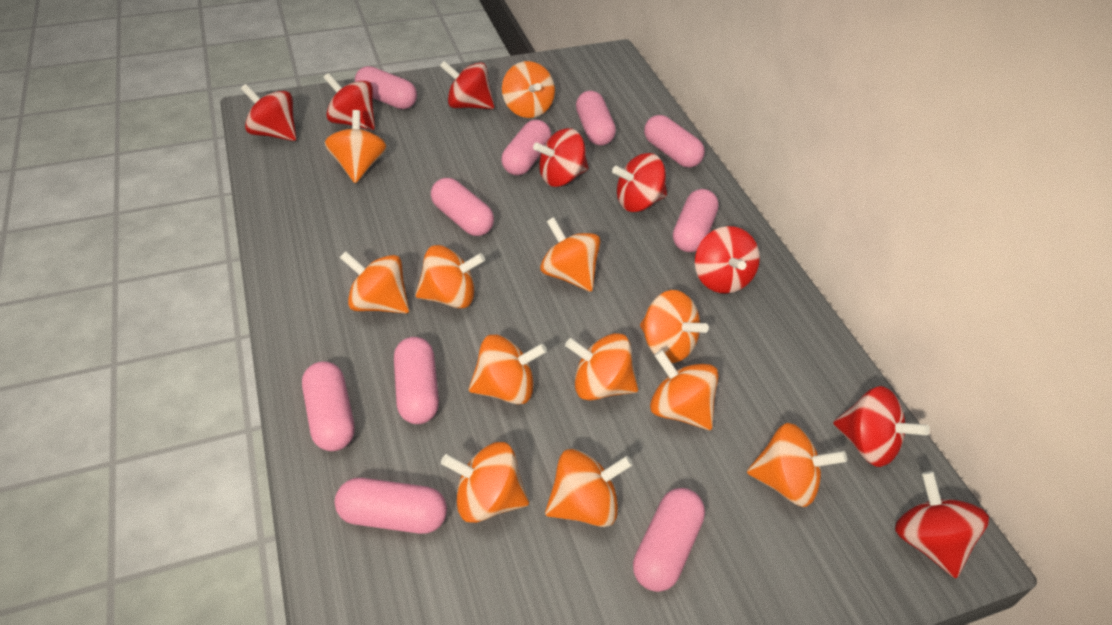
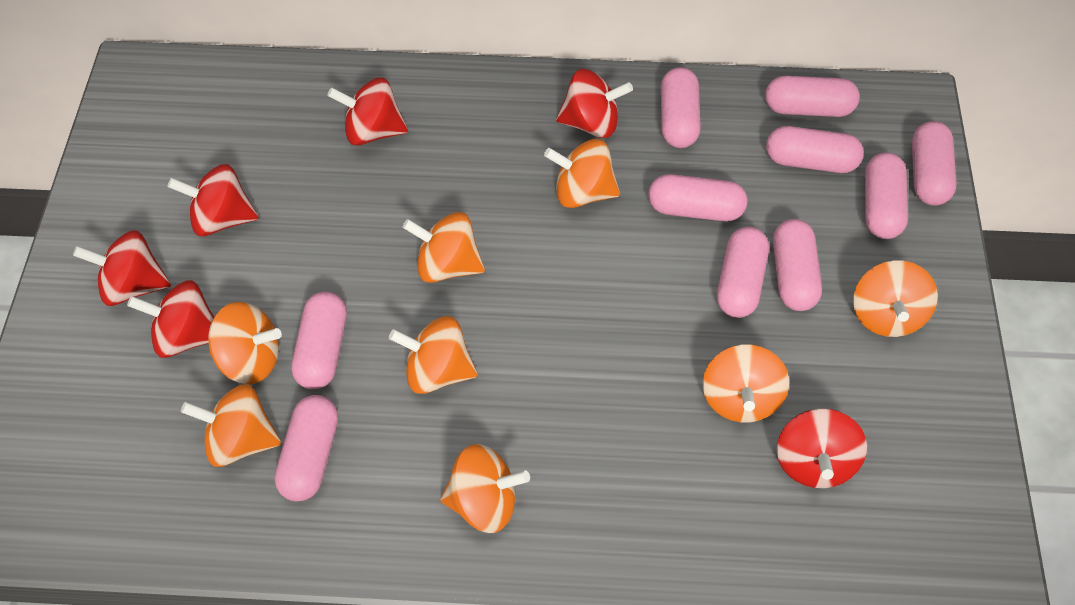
orange spinning top: 12 -> 8
red spinning top: 8 -> 6

